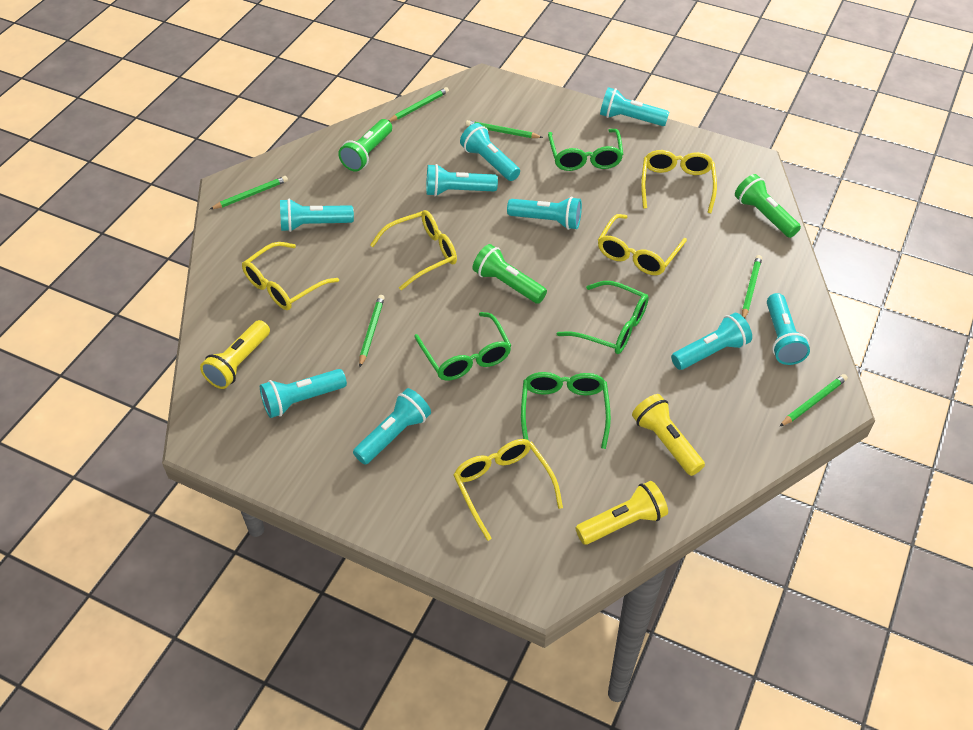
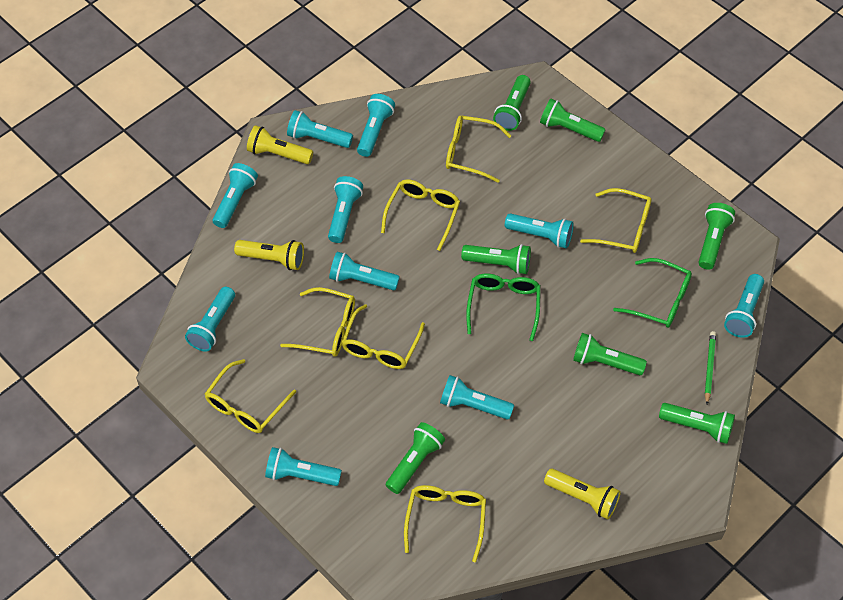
green flashlight: 3 -> 7
green glasses: 4 -> 2
green pencil: 6 -> 1
turquoise flashlight: 9 -> 10
yellow glasses: 5 -> 7

